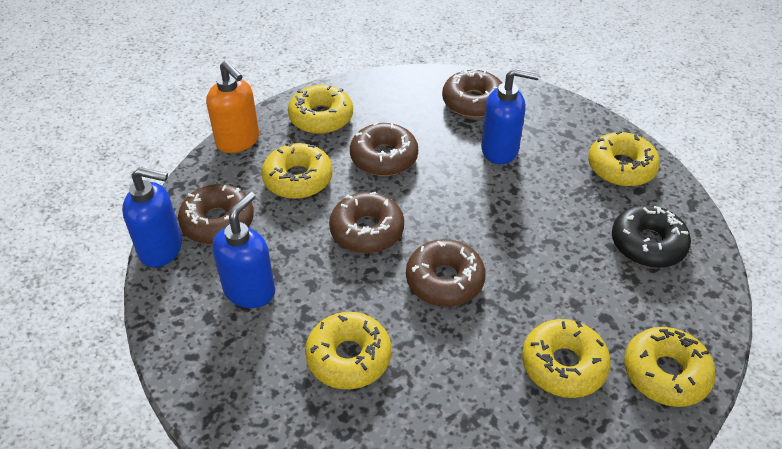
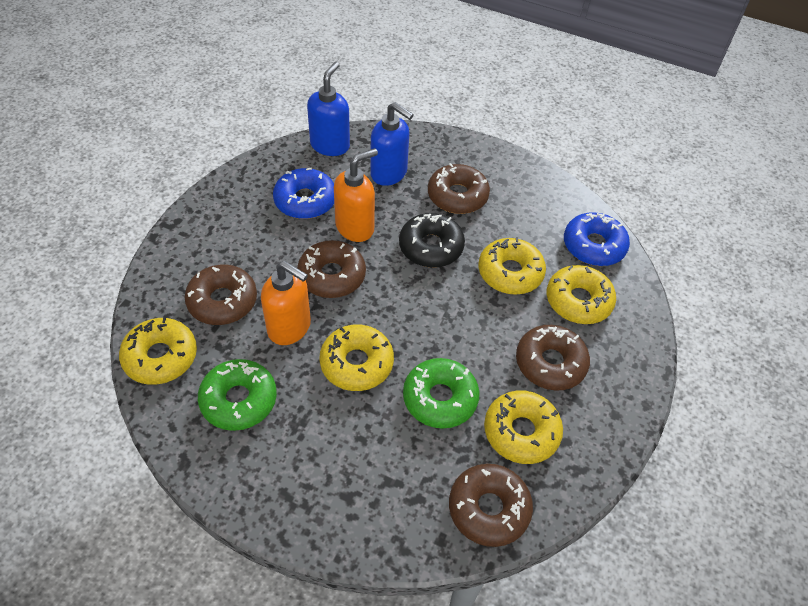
blue donut: 0 -> 2
blue soap dispenser: 3 -> 2
green donut: 0 -> 2
orange soap dispenser: 1 -> 2
yellow donut: 6 -> 5

